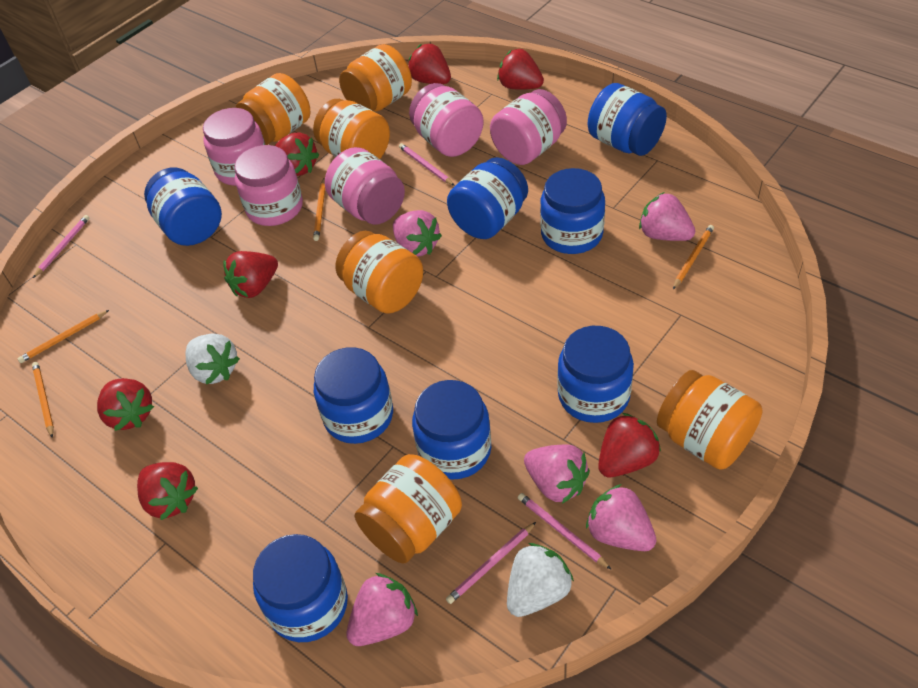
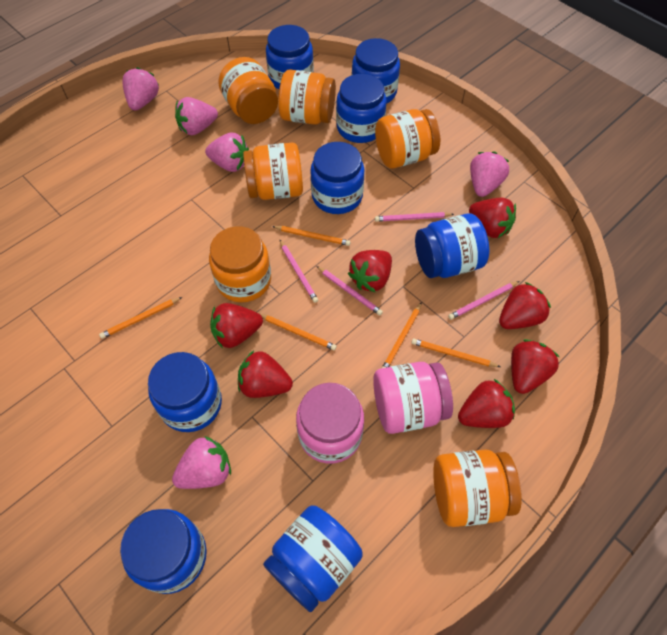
orange pencil: 4 -> 5
pink jar: 5 -> 2
white strawberry: 2 -> 0

